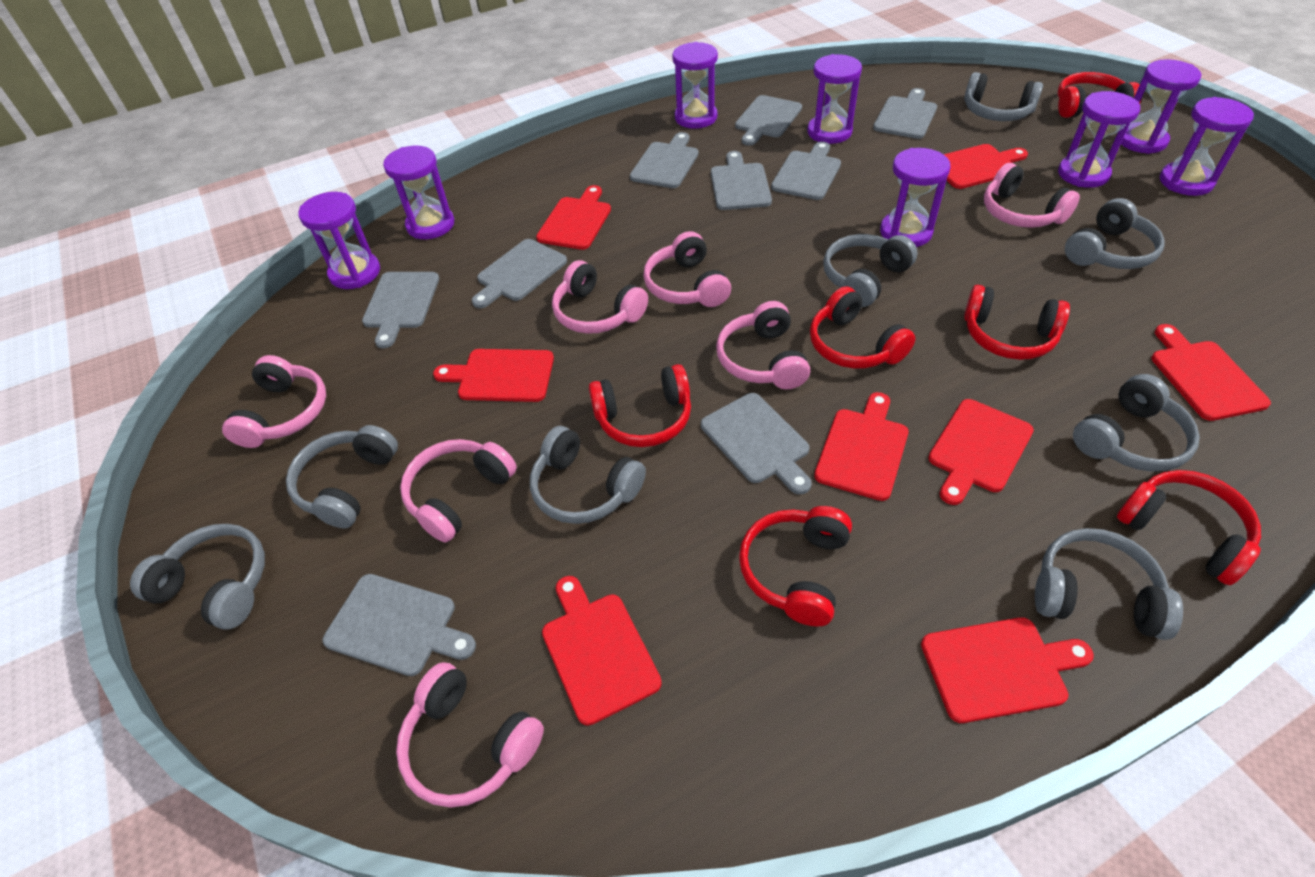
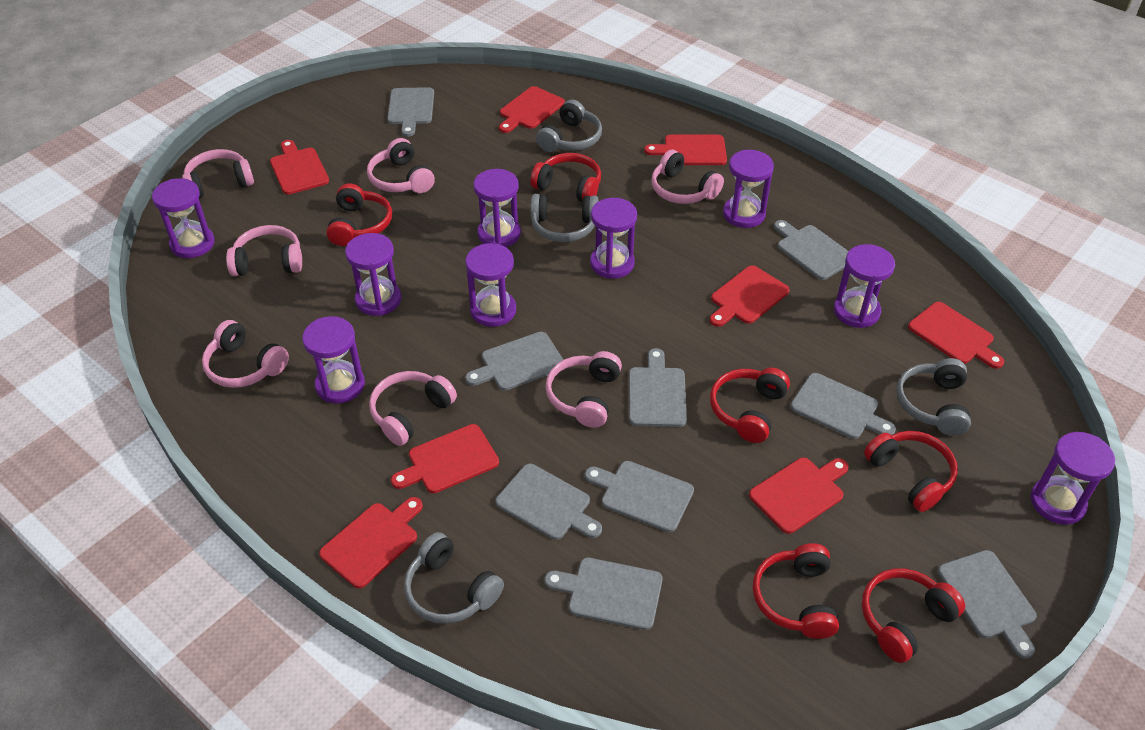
grey headphones: 8 -> 4
purple hourglass: 8 -> 9

